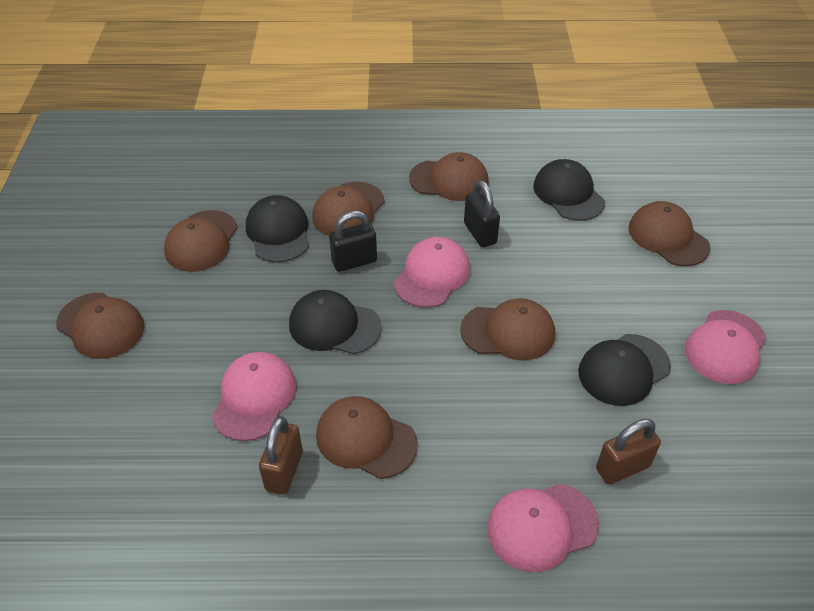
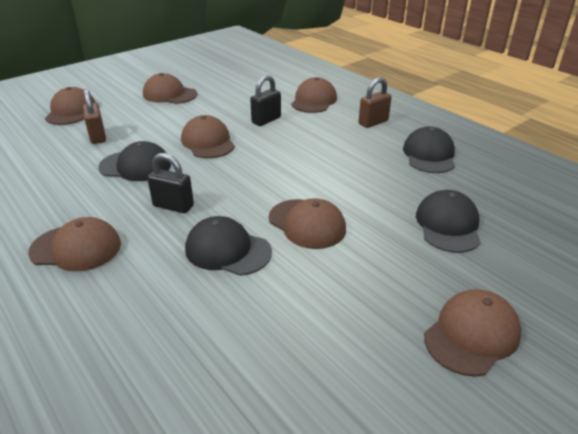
pink cap: 4 -> 0

